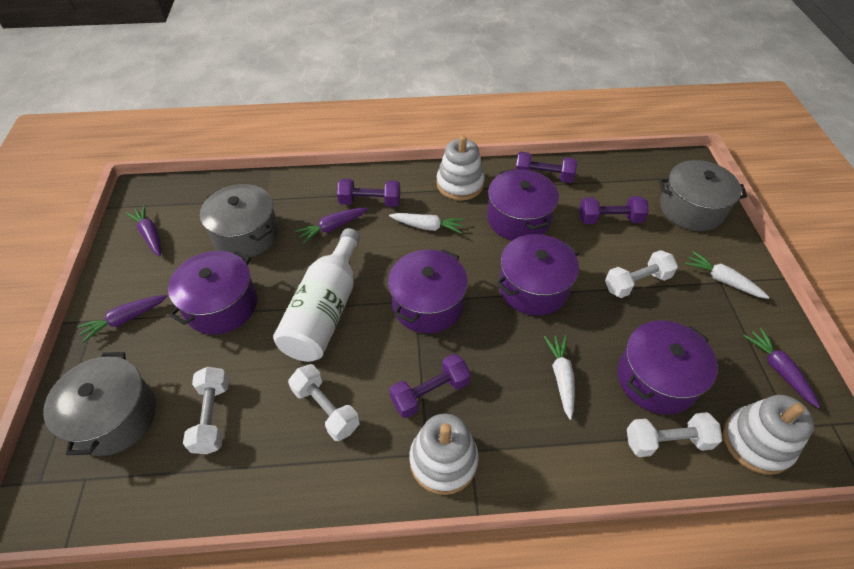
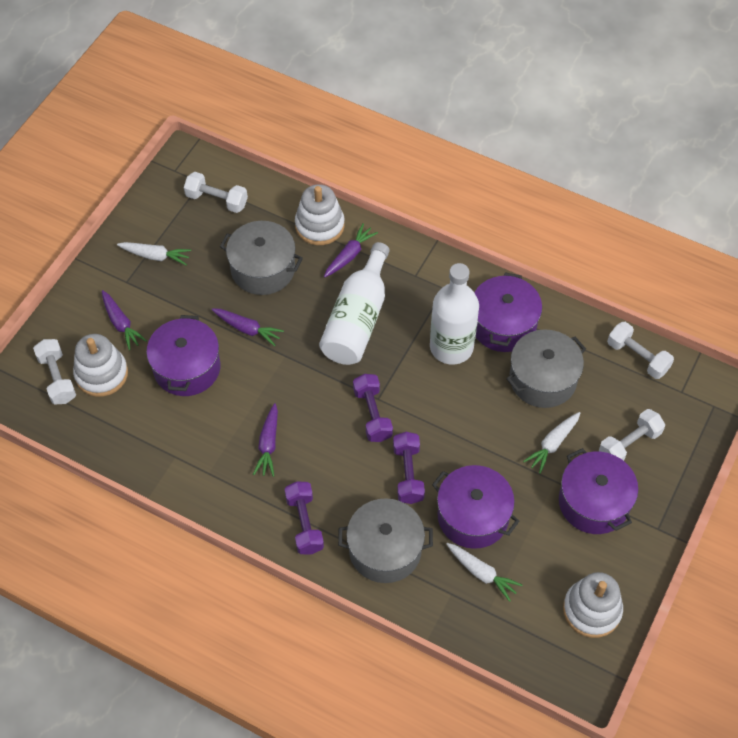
purple dumbbell: 4 -> 3
purple pot: 5 -> 4
white bottle: 1 -> 2

